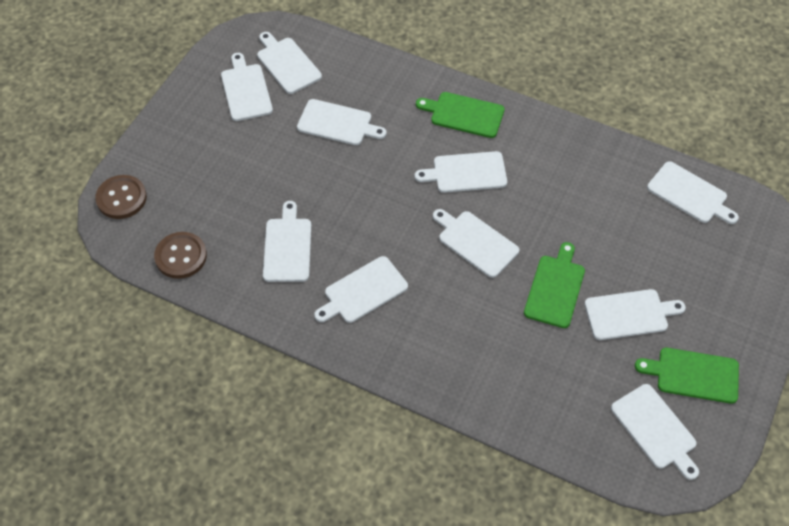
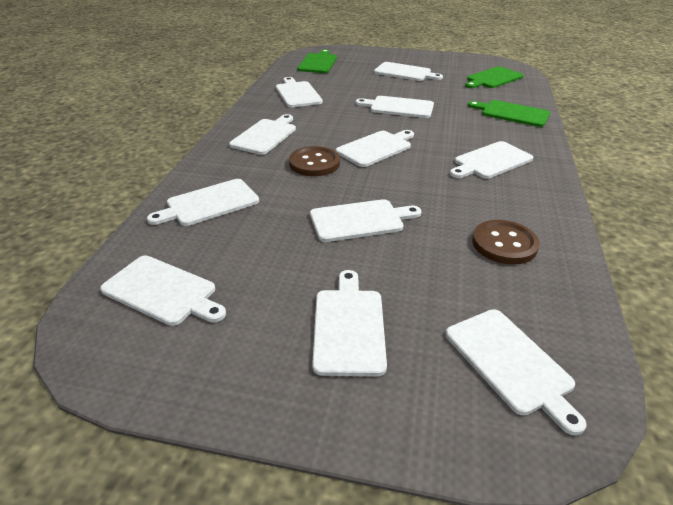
white cutting board: 10 -> 11

